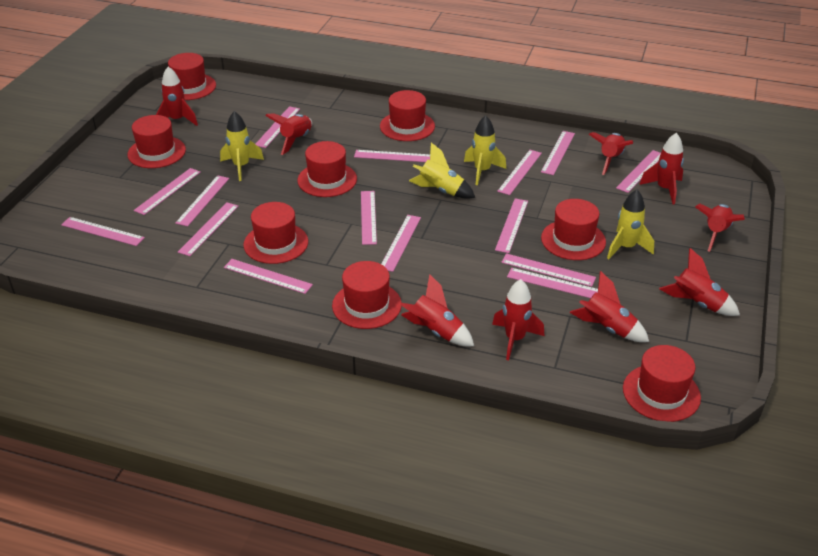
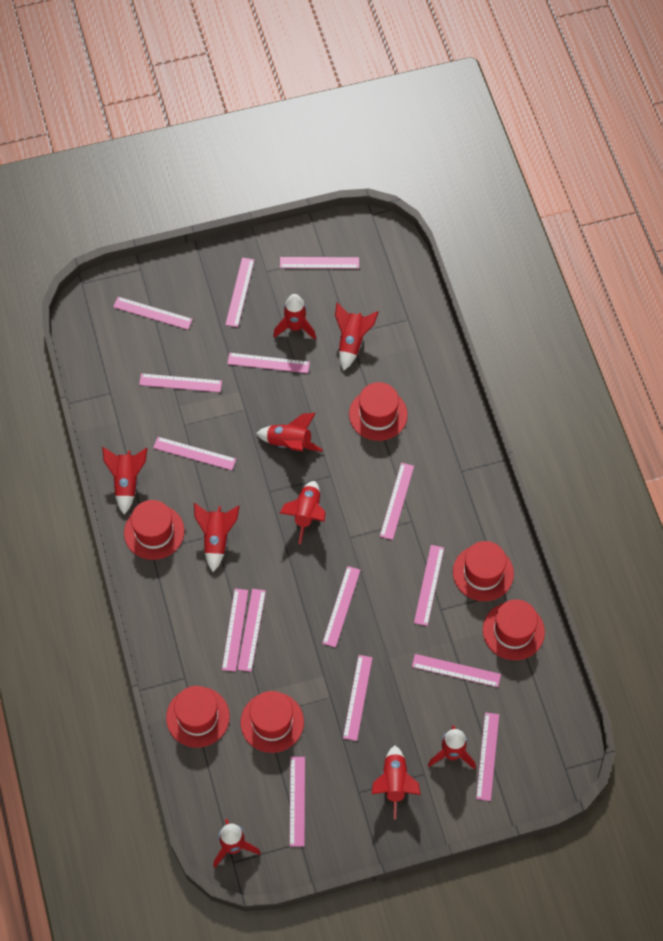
red hat: 8 -> 6
yellow rocket: 4 -> 0

